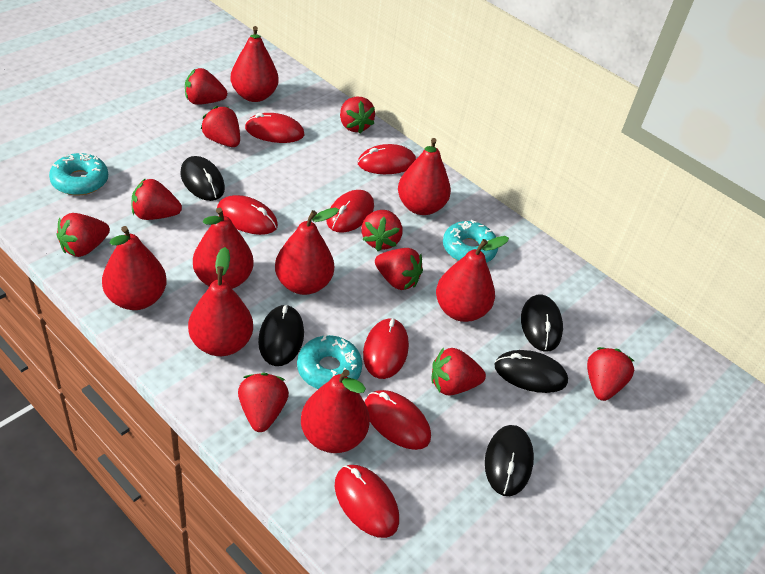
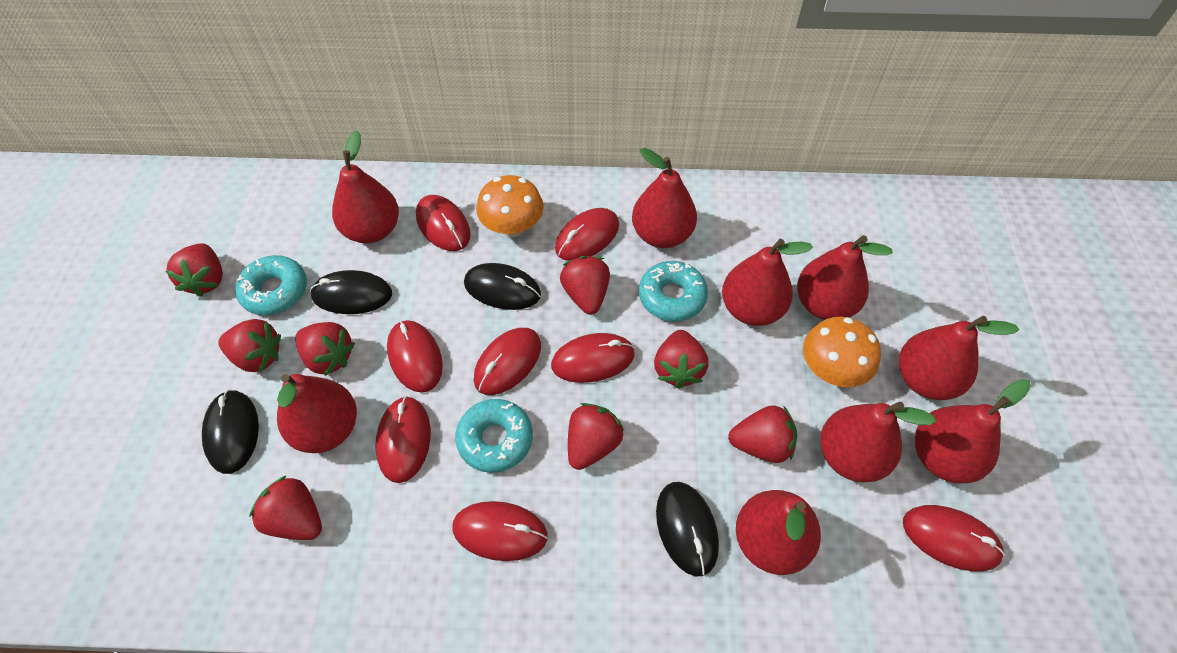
black mouse: 5 -> 4
orange mushroom: 0 -> 2
red mouse: 7 -> 8
red pear: 8 -> 9
red strawberry: 10 -> 8

